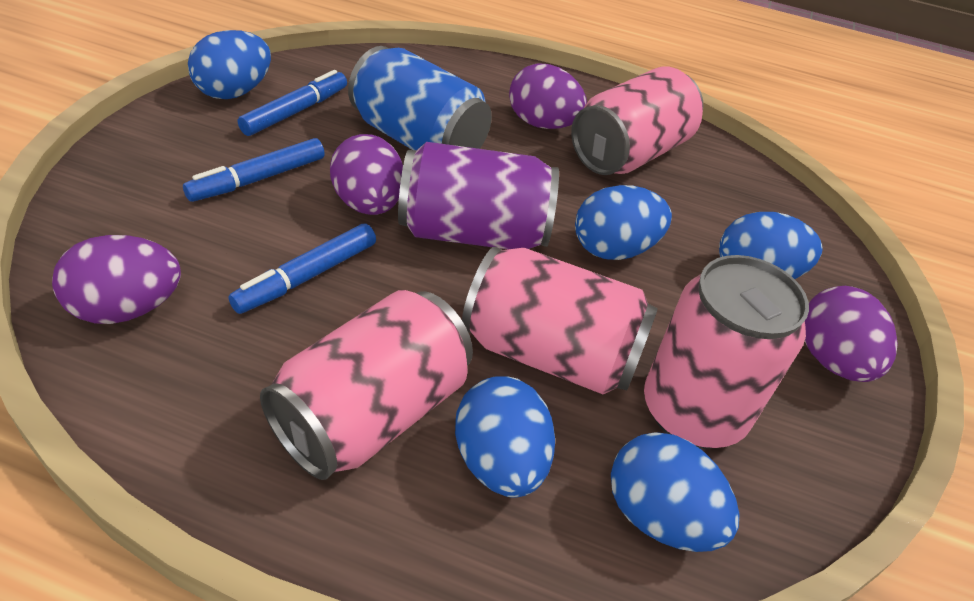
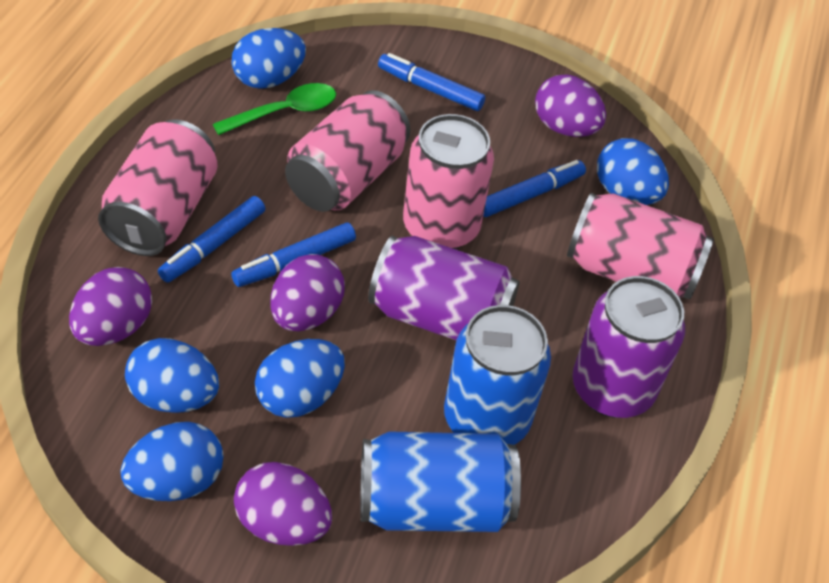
blue can: 1 -> 2
blue marker: 3 -> 4
green spoon: 0 -> 1
purple can: 1 -> 2

